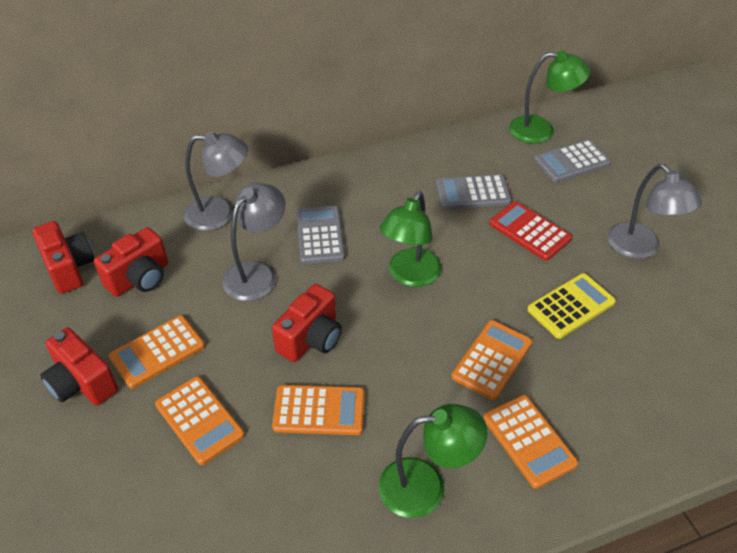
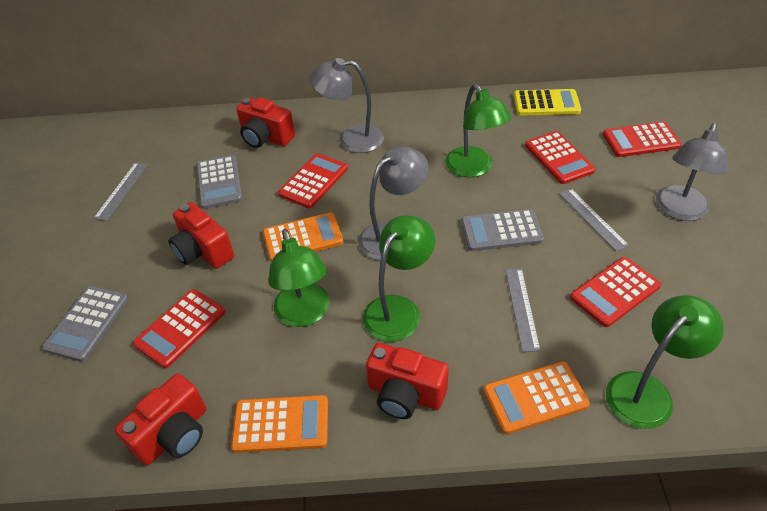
green lamp: 3 -> 4
grey ruler: 0 -> 3
orange calculator: 5 -> 3
red calculator: 1 -> 5

